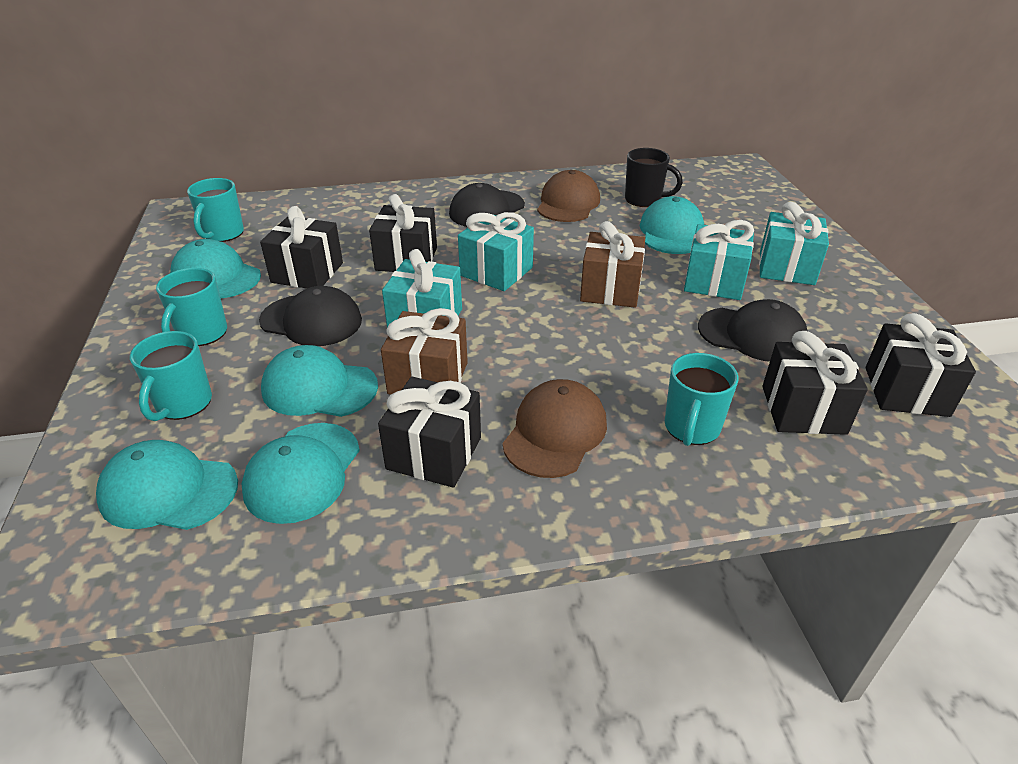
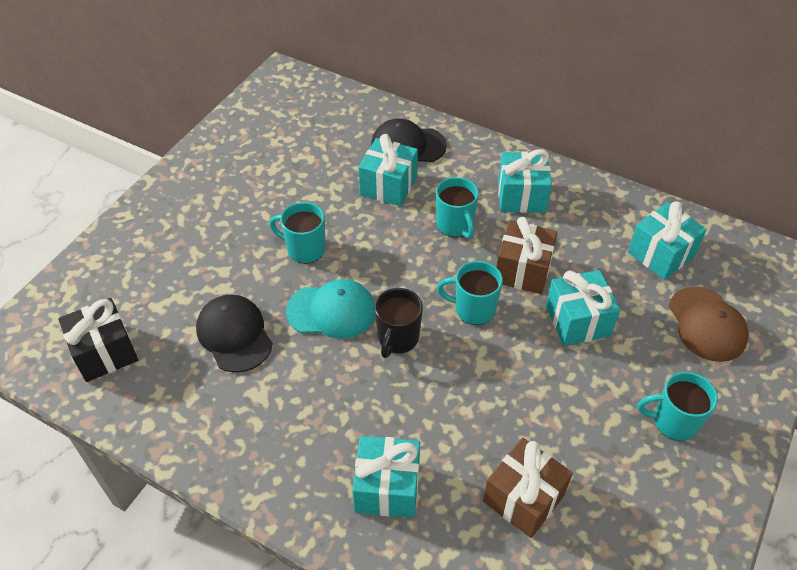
black cap: 3 -> 2
black gift: 5 -> 1
brown cap: 2 -> 1
turquoise cap: 5 -> 1
turquoise gift: 4 -> 5

